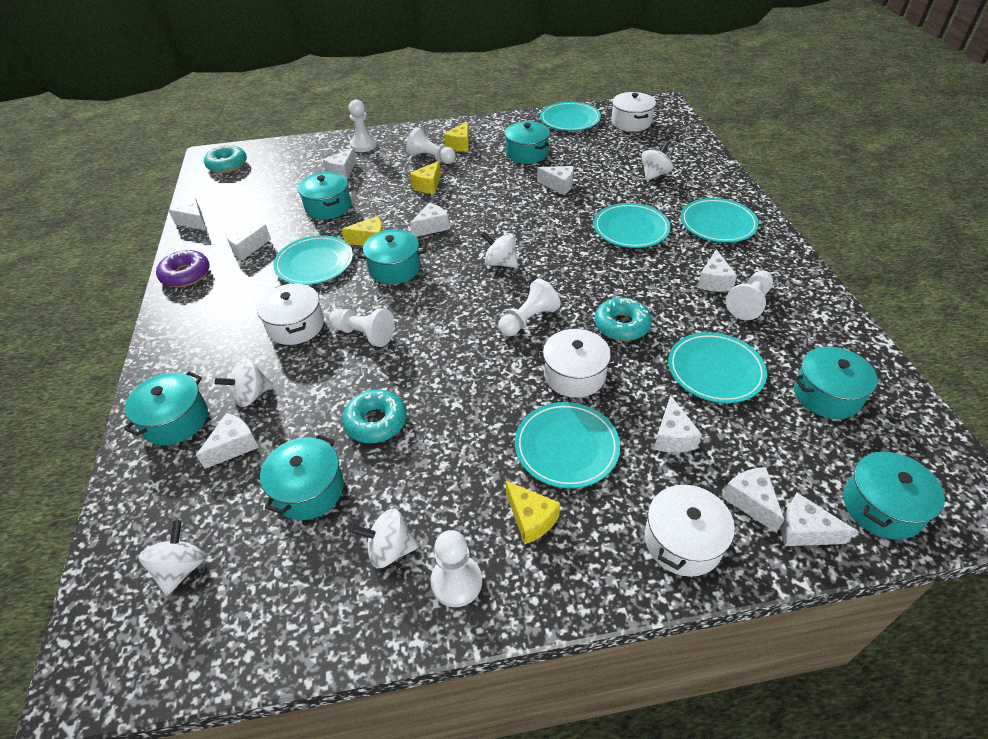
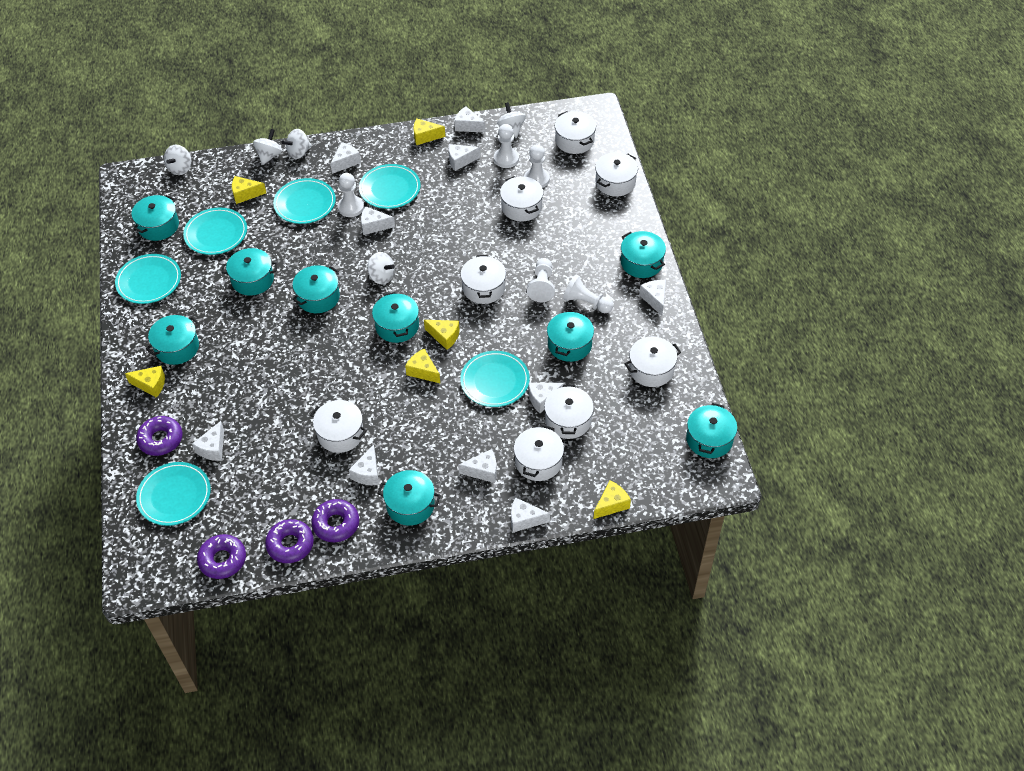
purple donut: 1 -> 4
turquoise donut: 3 -> 0
turquoise pot: 7 -> 9
white pawn: 6 -> 5
white pot: 4 -> 8
yellow cheese: 4 -> 6

